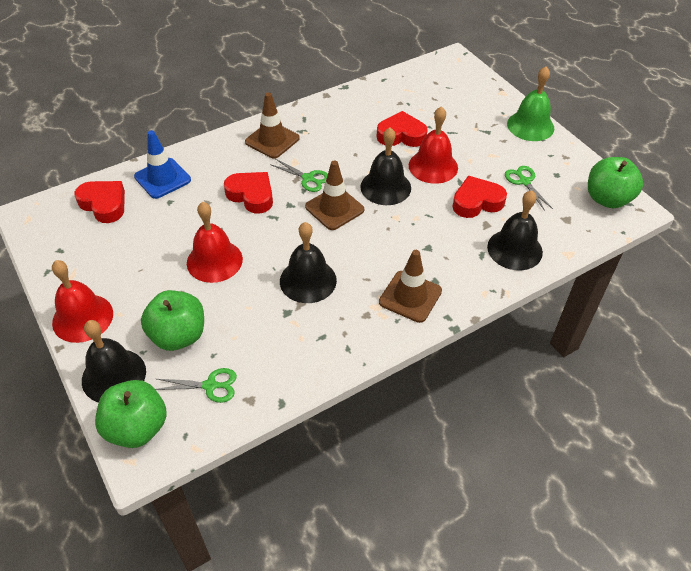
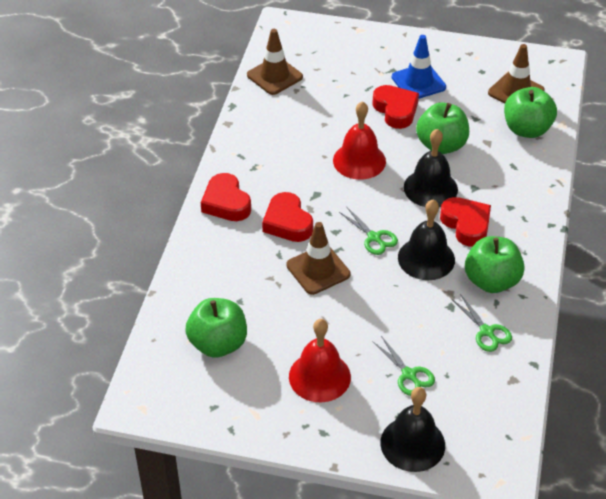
black bell: 4 -> 3
green apple: 3 -> 4
green bell: 1 -> 0
red bell: 3 -> 2

